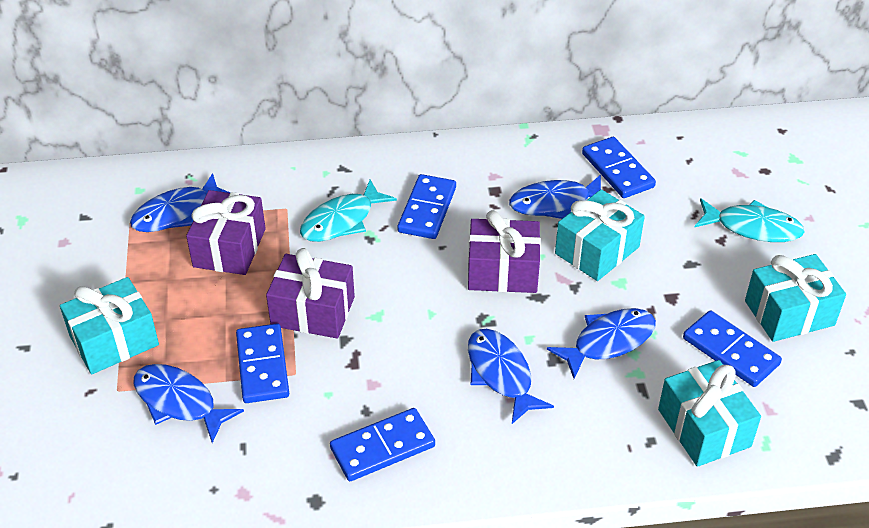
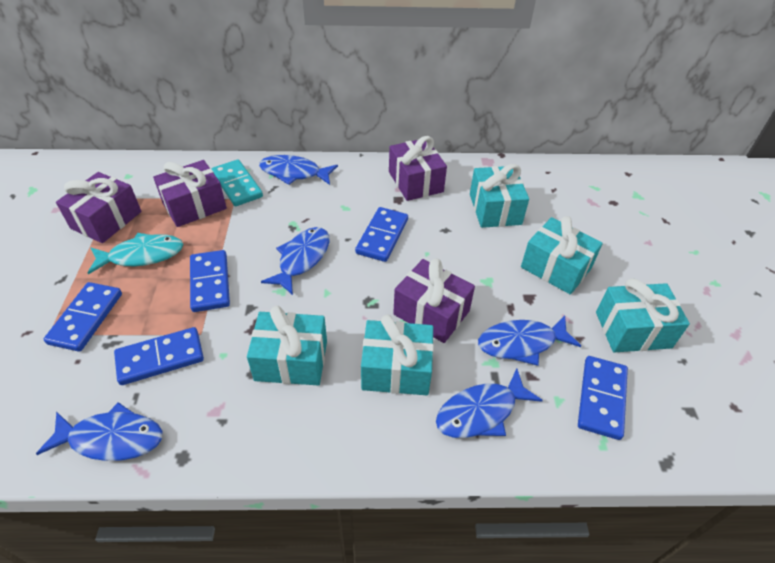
purple gift: 3 -> 4
turquoise domino: 0 -> 1
turquoise fish: 2 -> 1
turquoise gift: 4 -> 5

